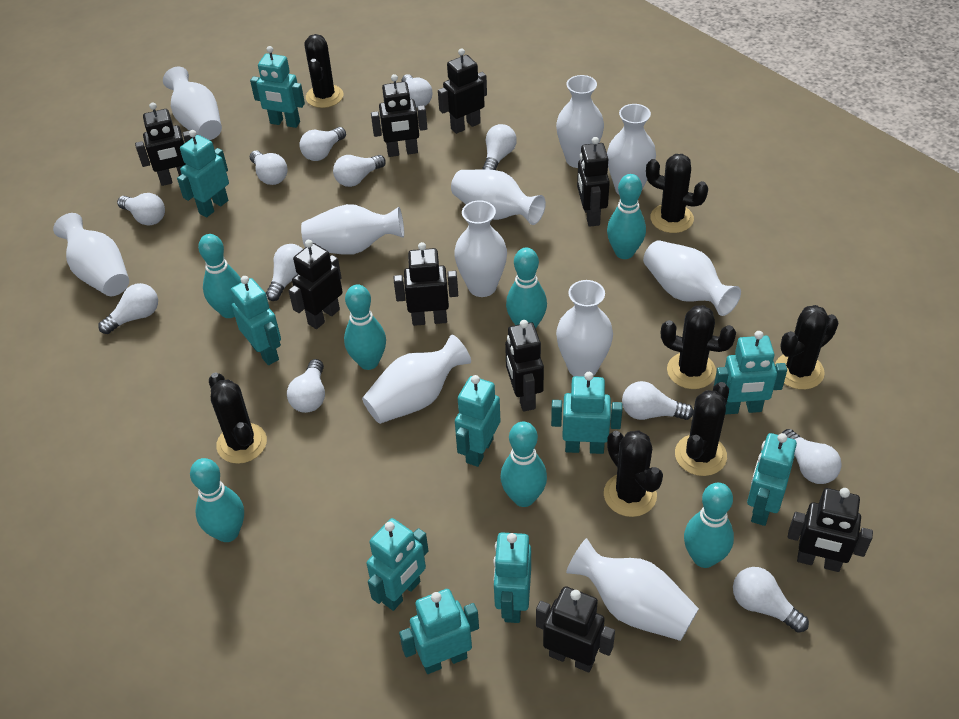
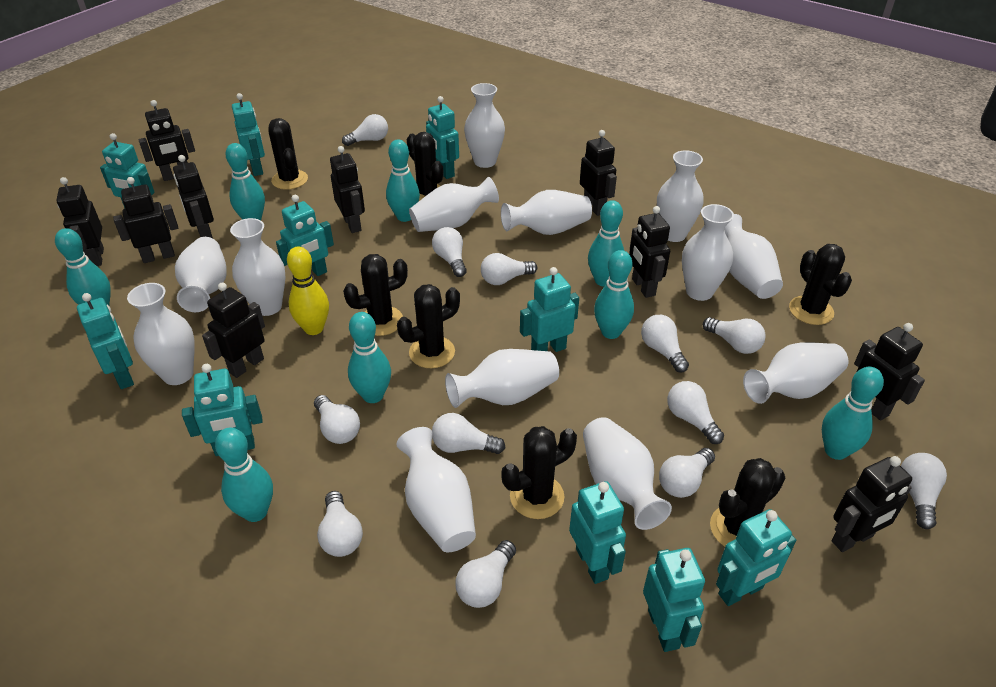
black robot: 9 -> 10
turquoise bowling pin: 7 -> 8
white vase: 11 -> 13
yellow bowling pin: 0 -> 1

